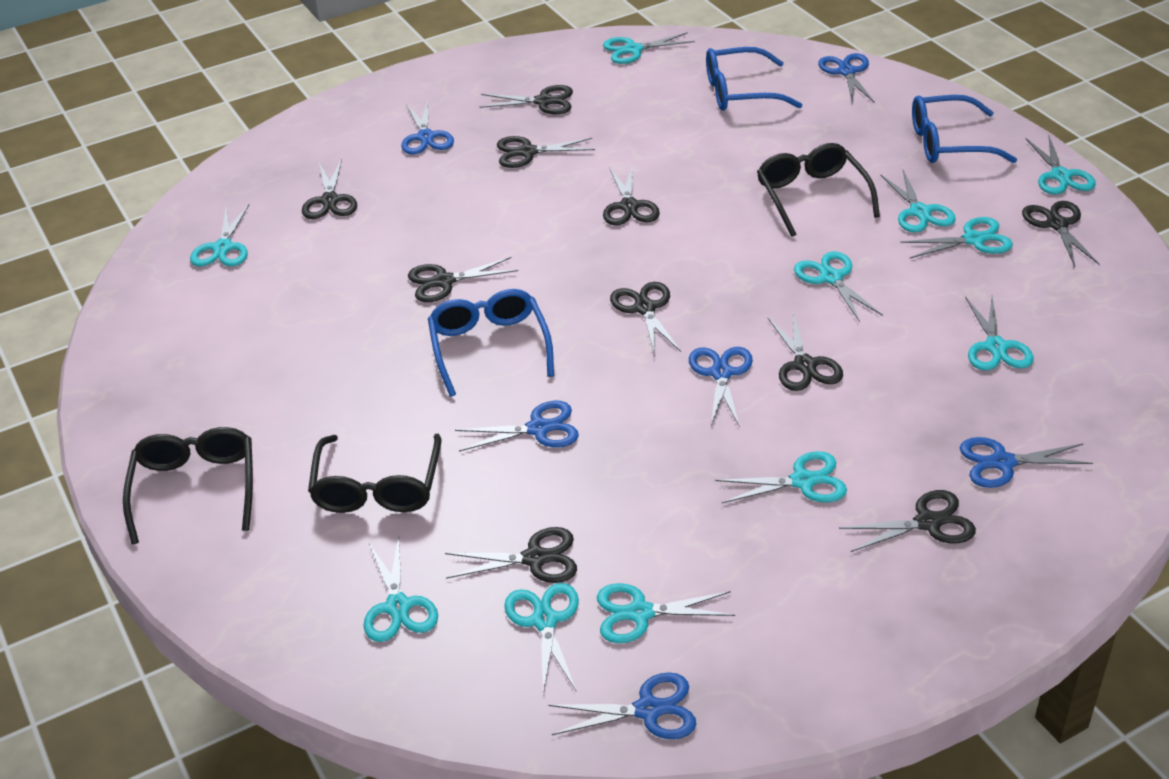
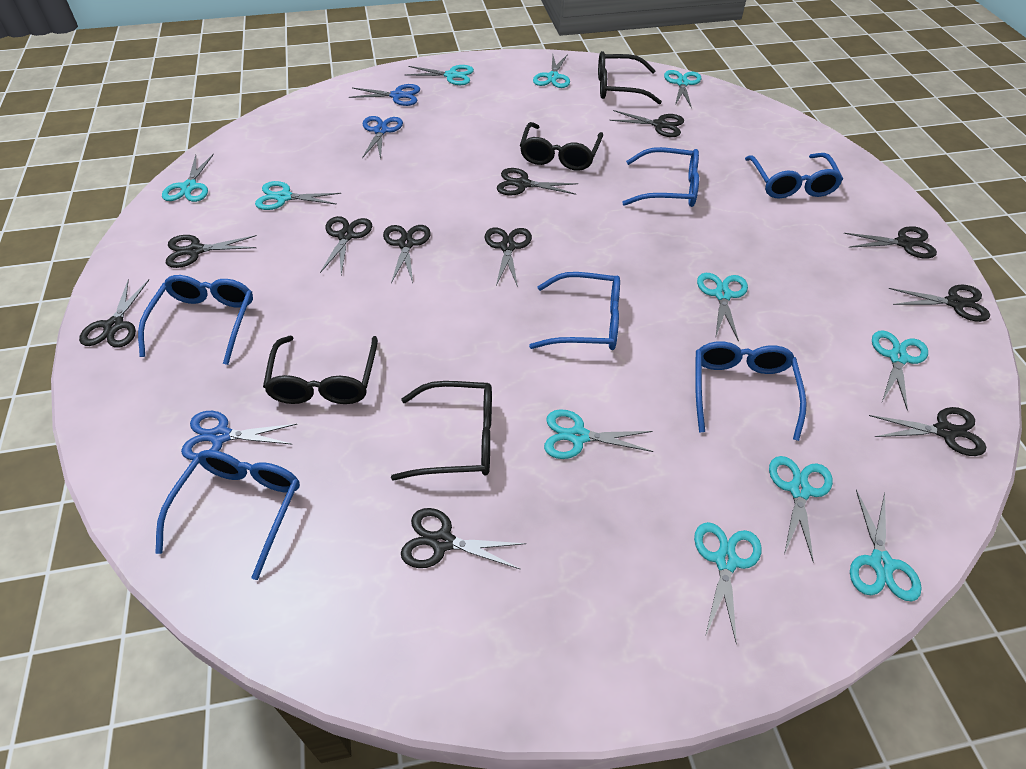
black glasses: 3 -> 4
black scissors: 10 -> 11
blue glasses: 3 -> 6
blue scissors: 6 -> 3

